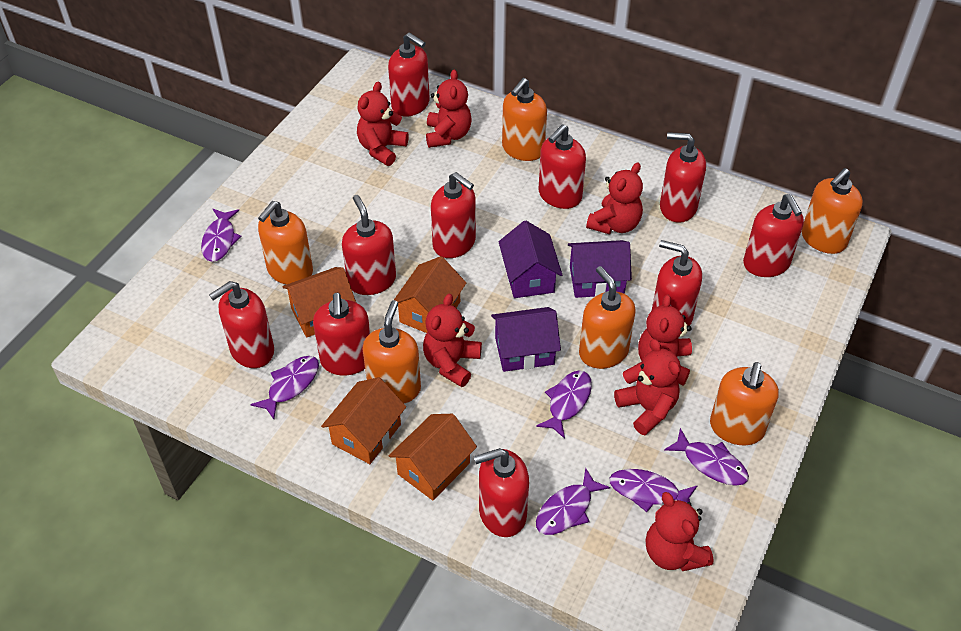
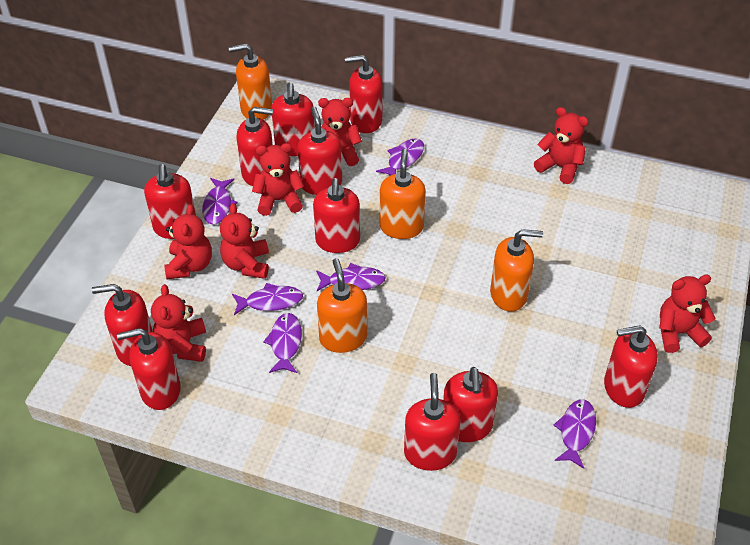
orange house: 4 -> 0
orange soap dispenser: 6 -> 4
purple house: 3 -> 0
red soap dispenser: 10 -> 11

